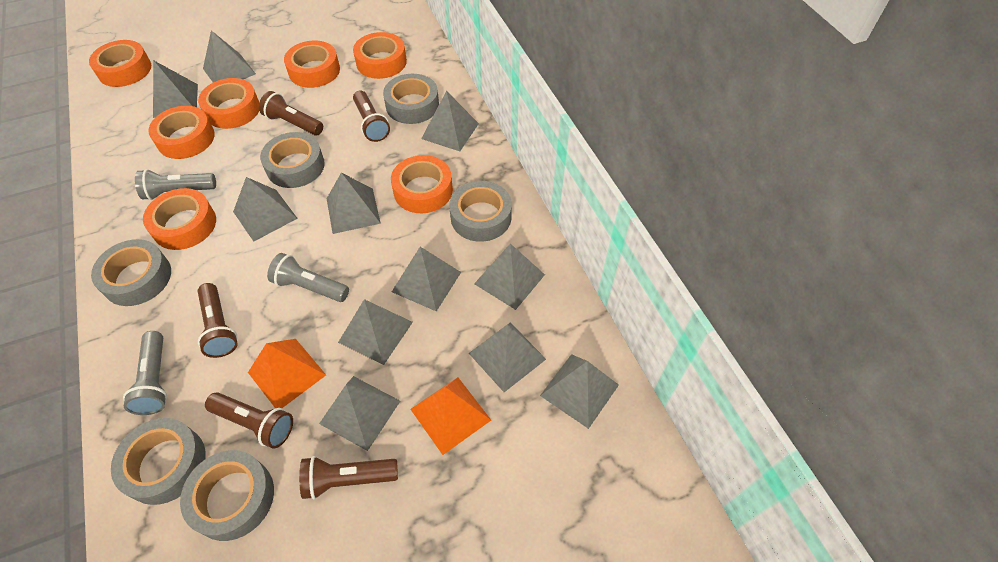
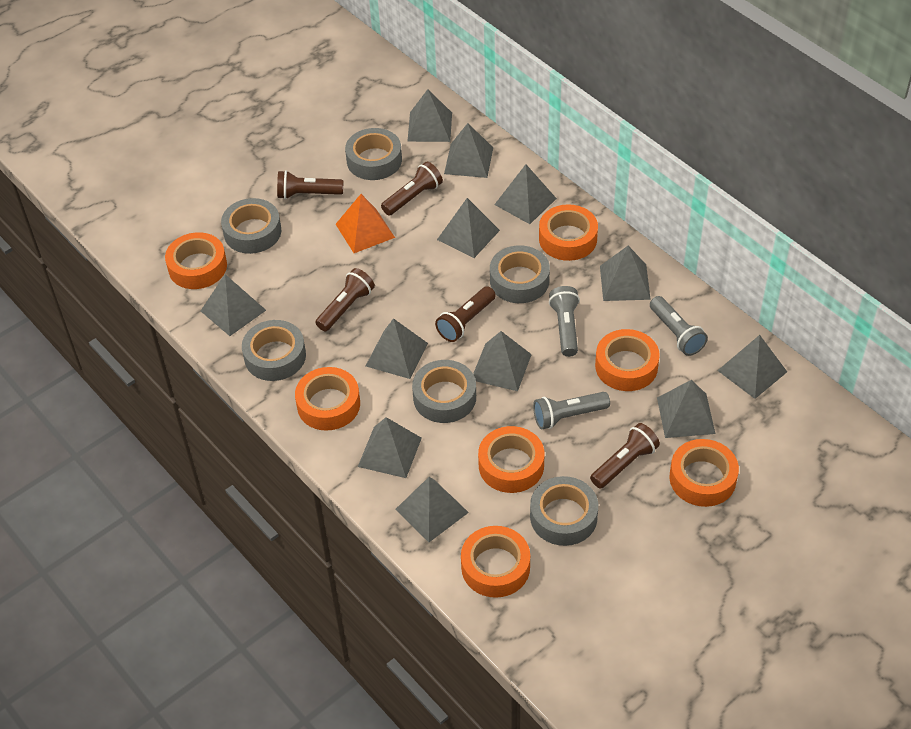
grey pyramid: 11 -> 12
orange pyramid: 2 -> 1

